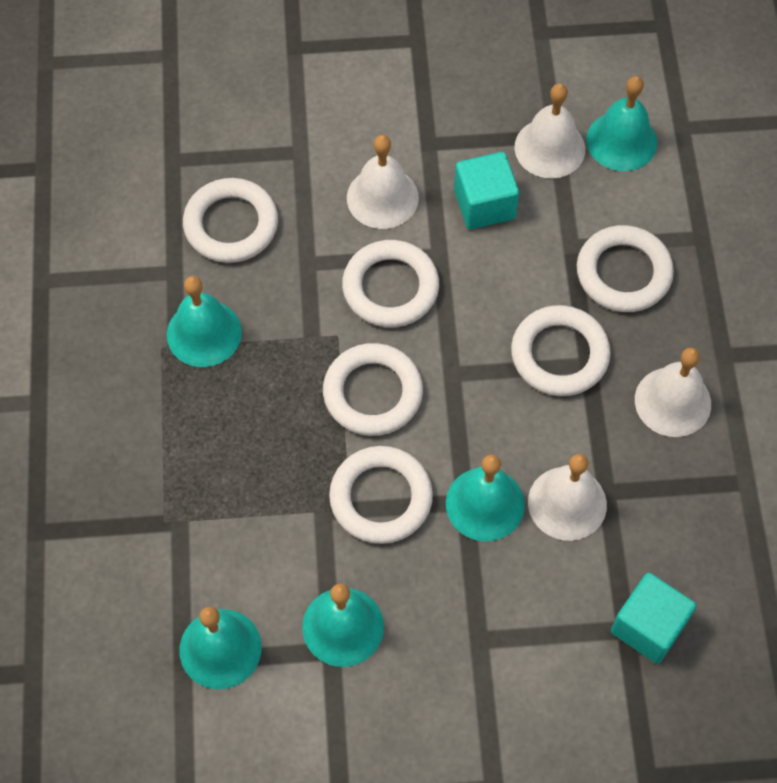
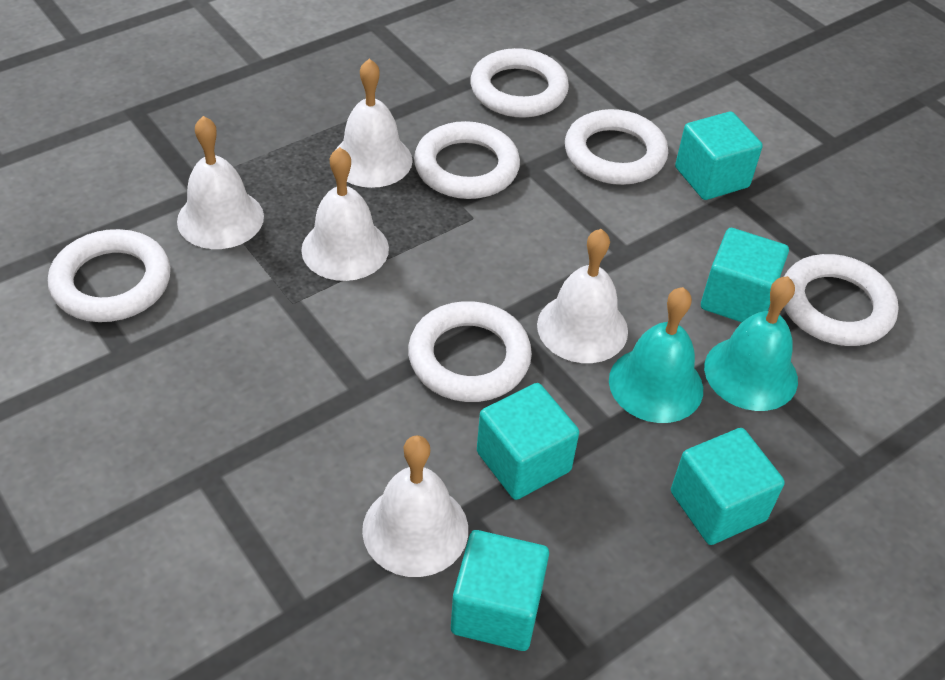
turquoise bell: 5 -> 2
turquoise cube: 2 -> 5
white bell: 4 -> 5

